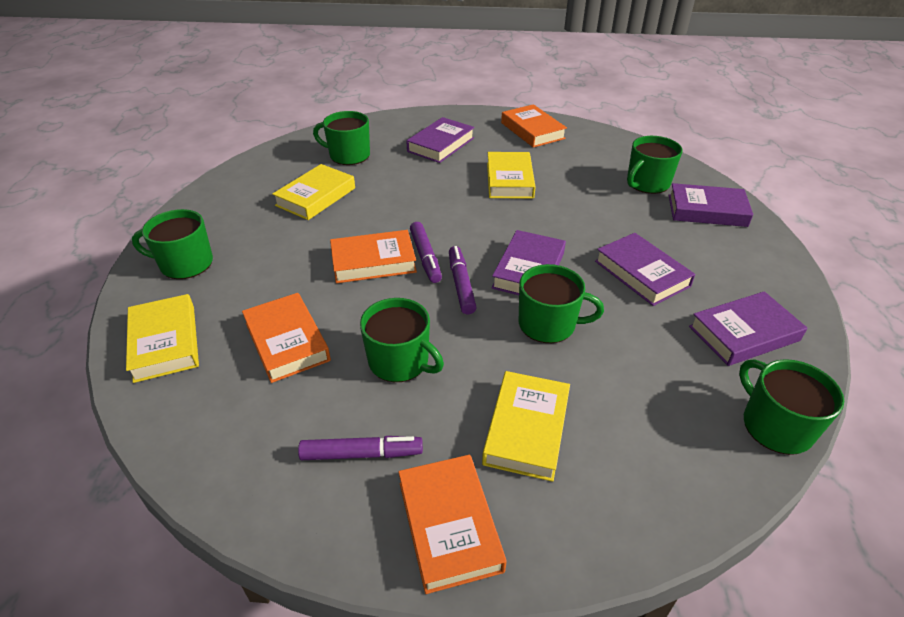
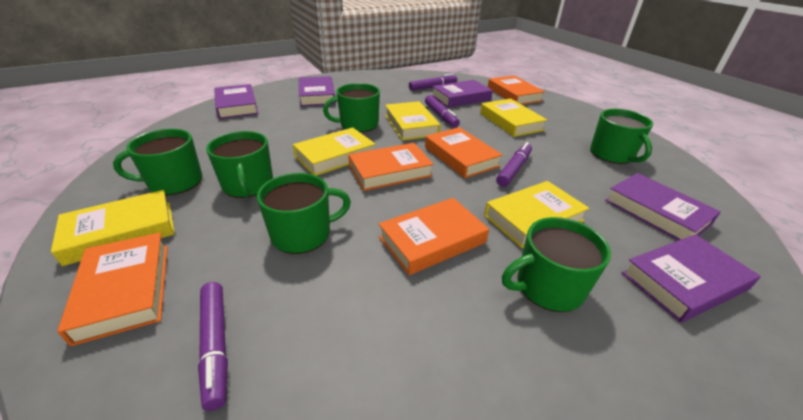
orange book: 4 -> 5
purple marker: 3 -> 4
yellow book: 4 -> 5

